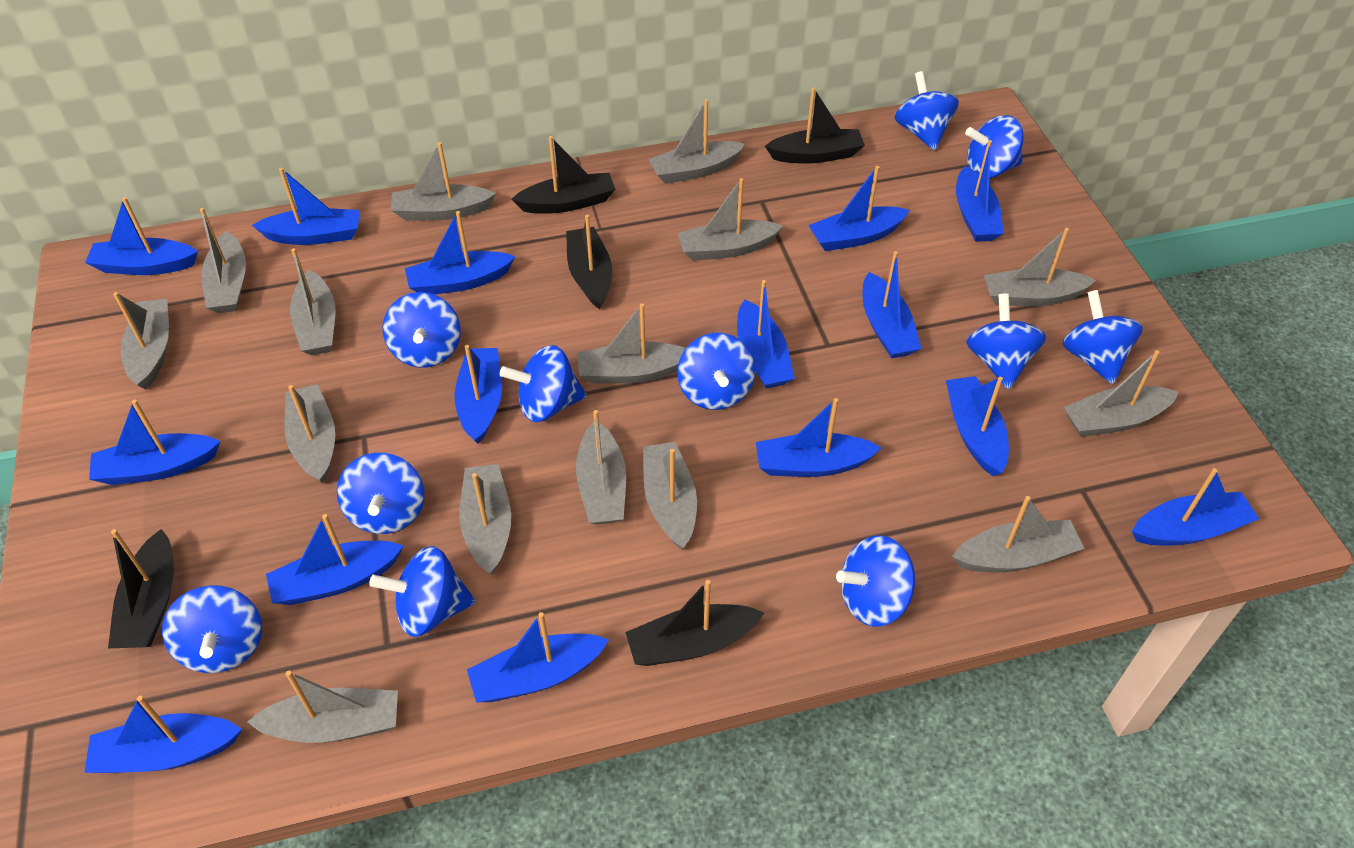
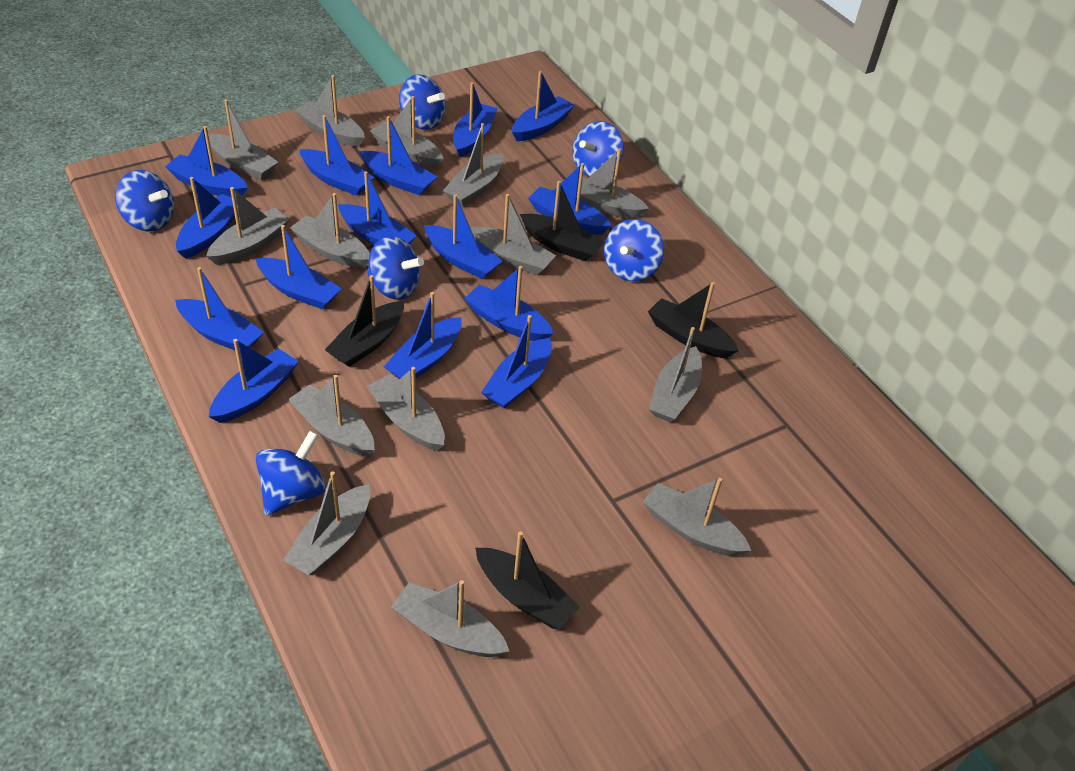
black boat: 5 -> 4
blue spinning top: 11 -> 6
grey boat: 15 -> 14

